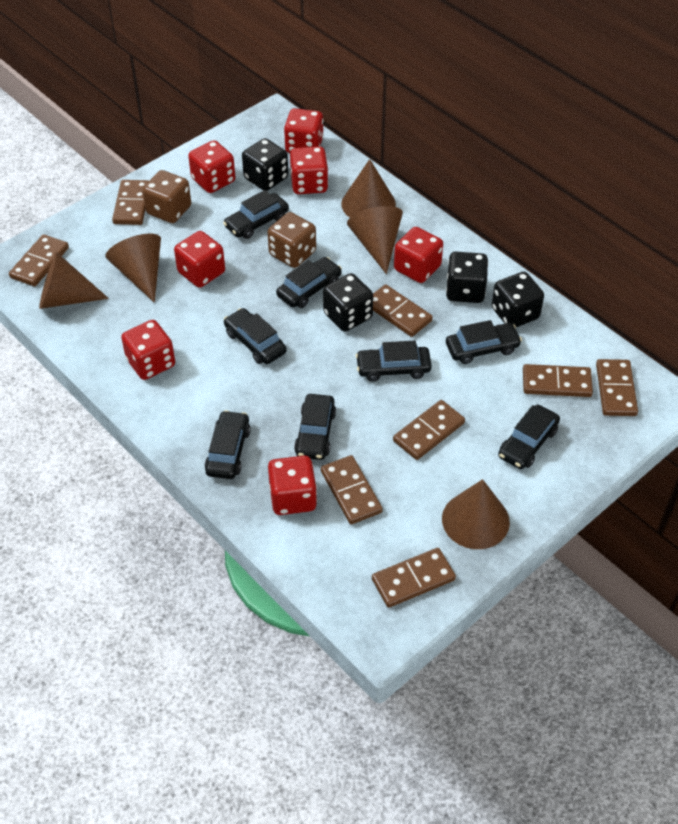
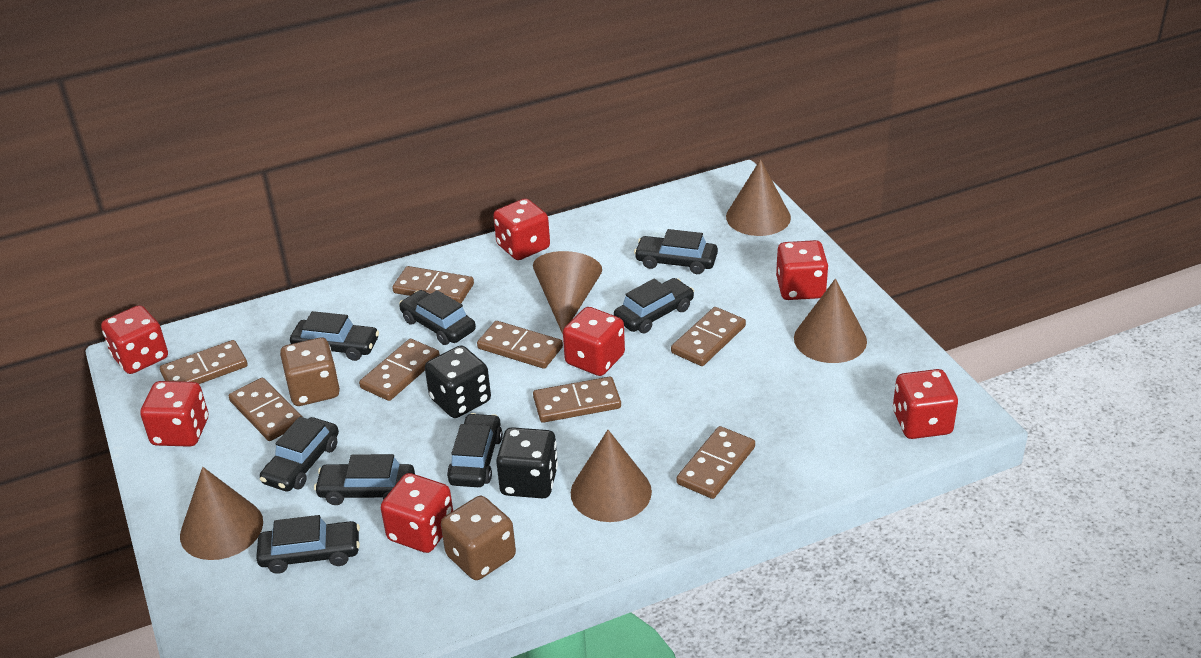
black dice: 4 -> 2

